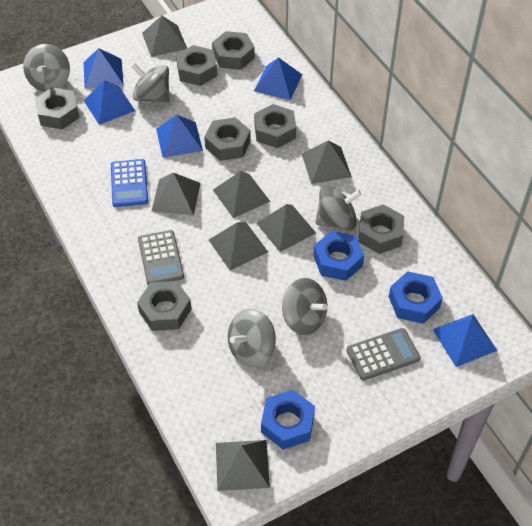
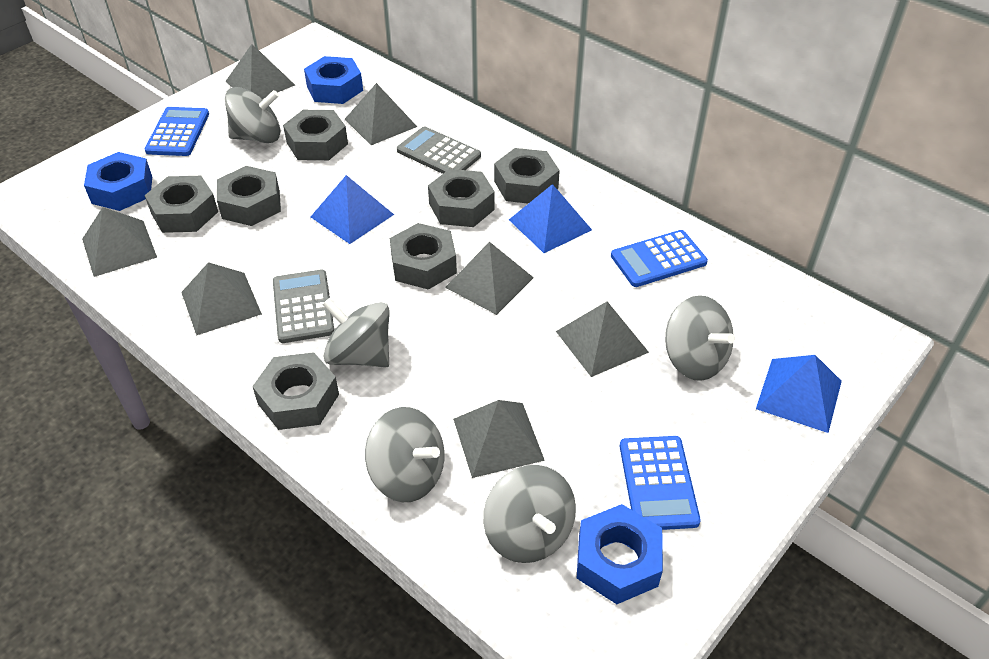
blue calculator: 1 -> 3
blue pyramid: 5 -> 3

